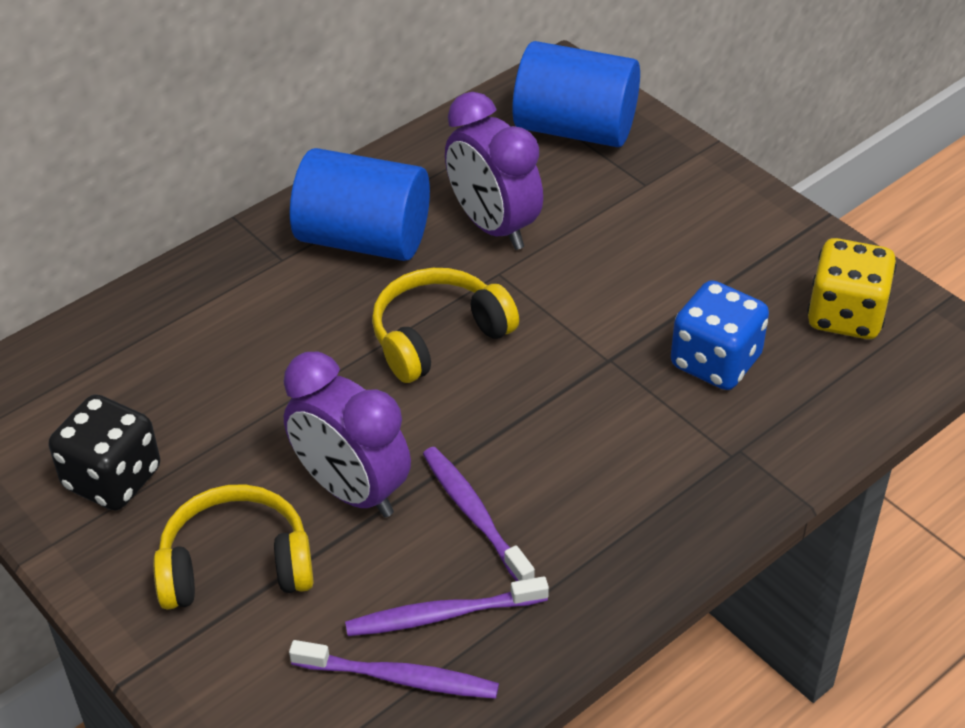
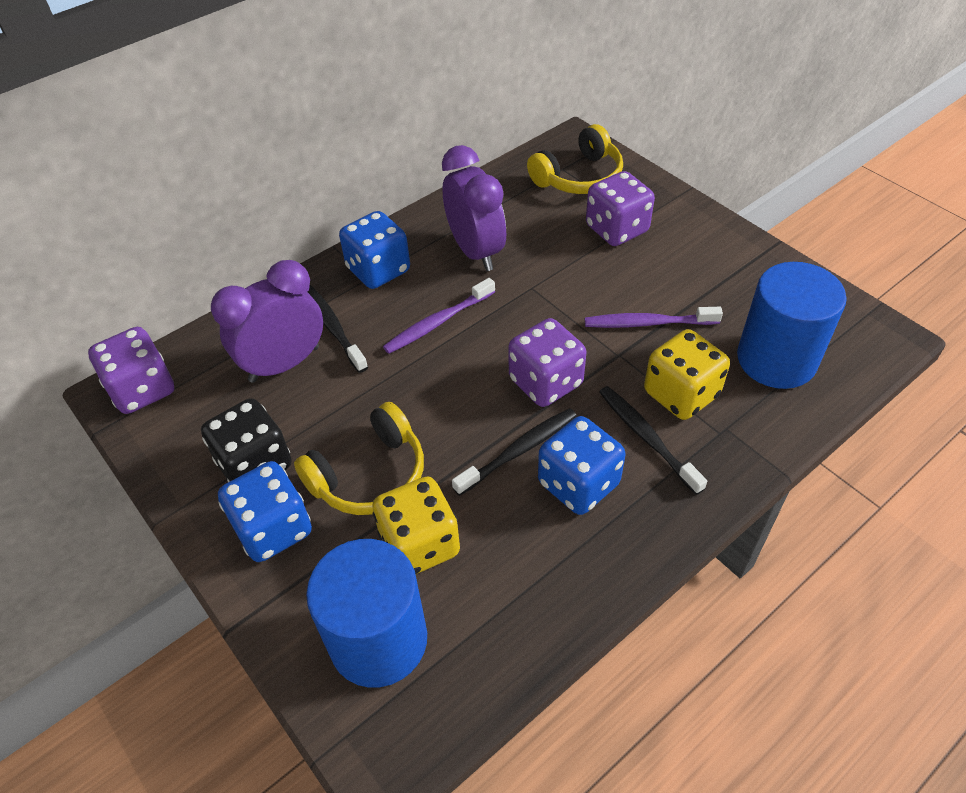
black toothbrush: 0 -> 3
blue dice: 1 -> 3
purple dice: 0 -> 3
purple toothbrush: 3 -> 2
yellow dice: 1 -> 2

